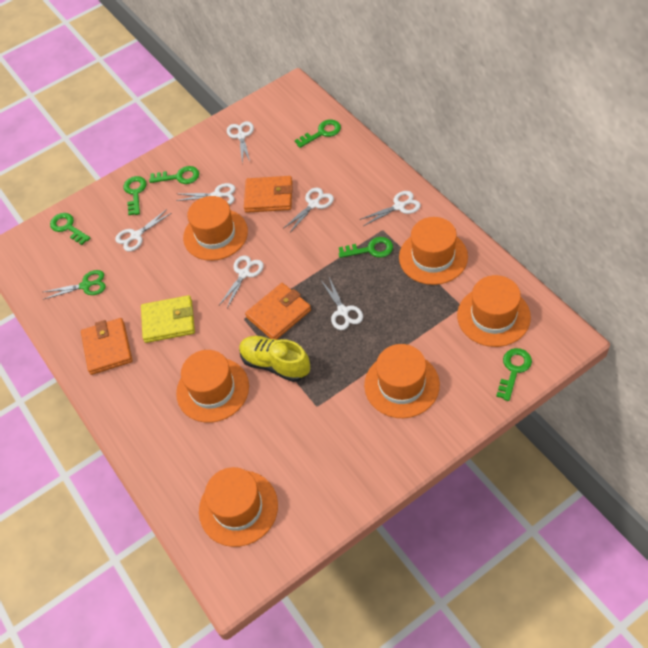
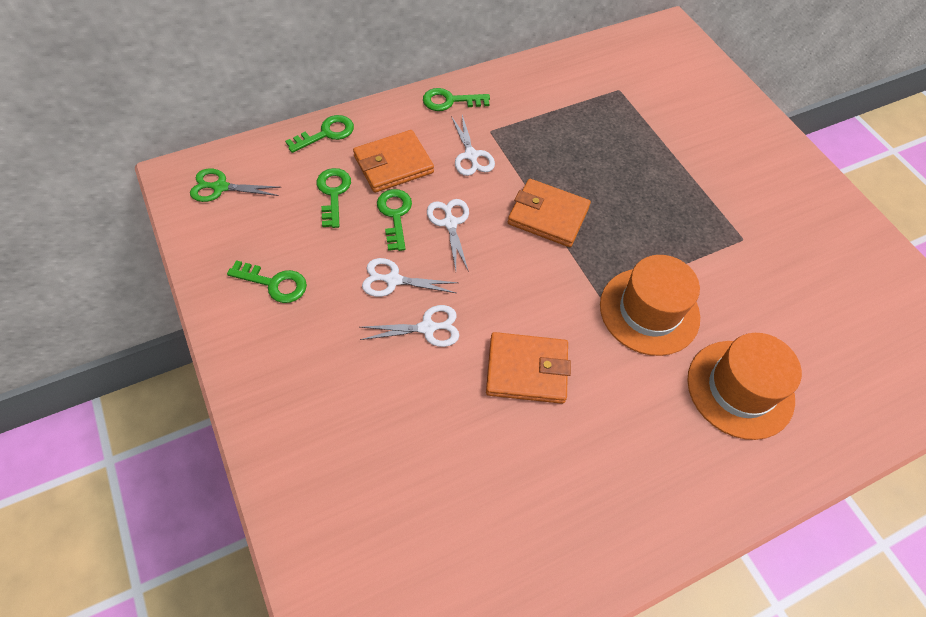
green key: 6 -> 5
orange hat: 6 -> 2
white scissors: 7 -> 4
yellow shoe: 1 -> 0
yellow wallet: 1 -> 0

